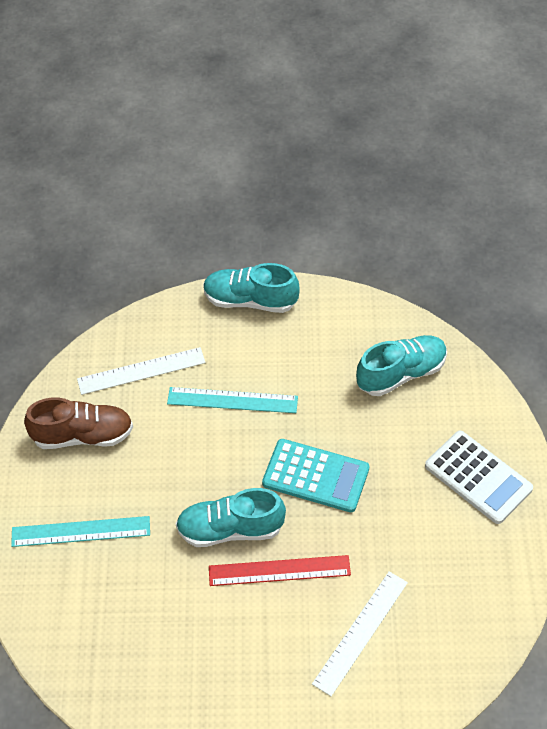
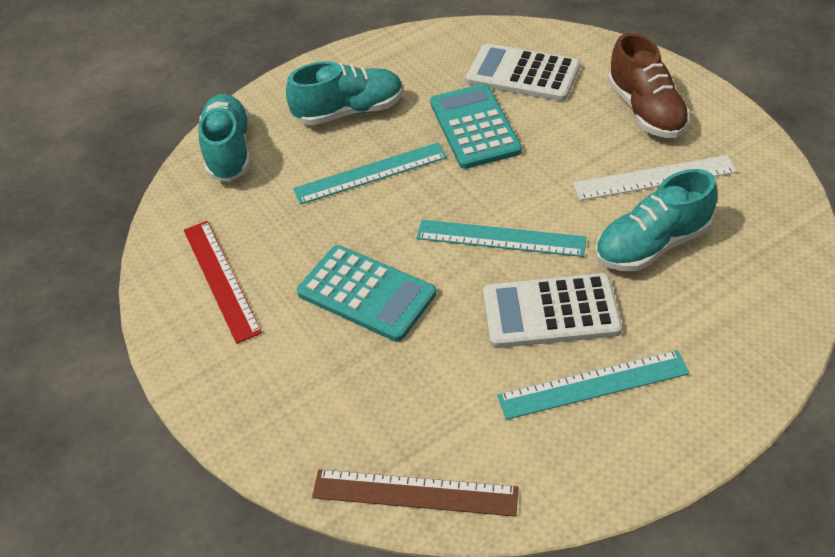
brown ruler: 0 -> 1
turquoise calculator: 1 -> 2
turquoise ruler: 2 -> 3
white calculator: 1 -> 2
white ruler: 2 -> 1

